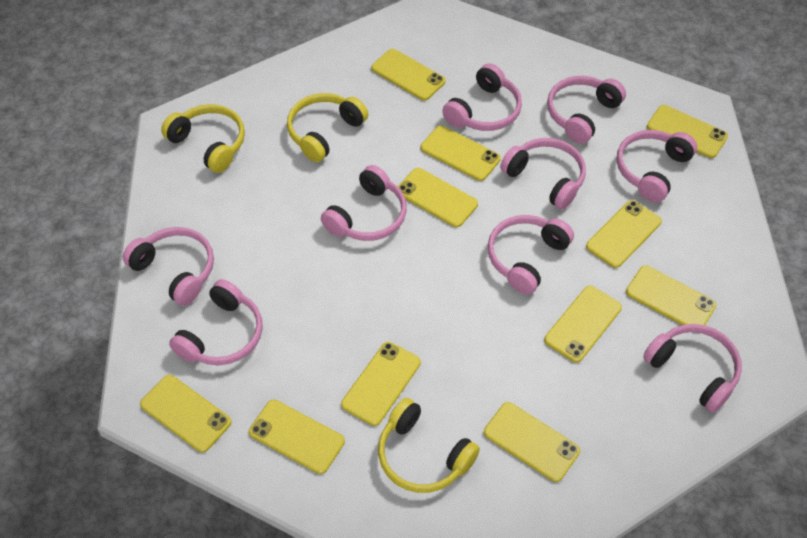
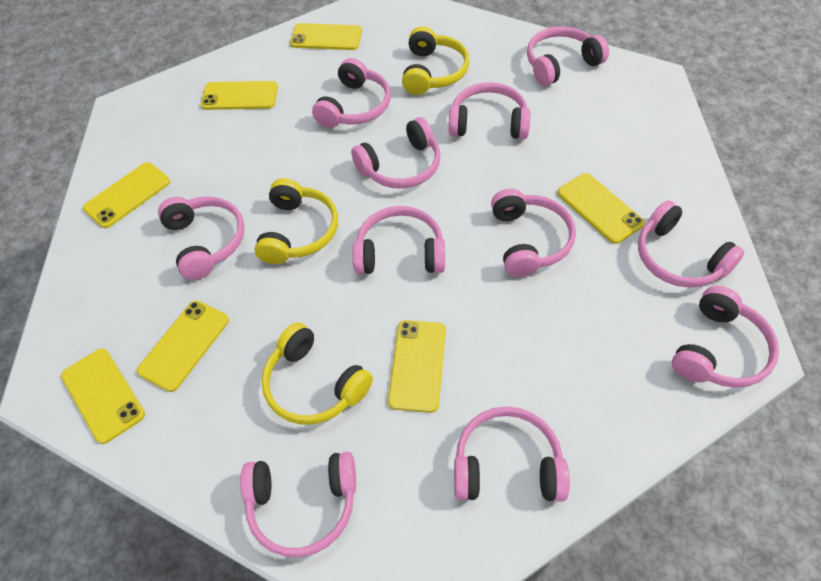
pink headphones: 9 -> 11
yellow phone: 11 -> 7

